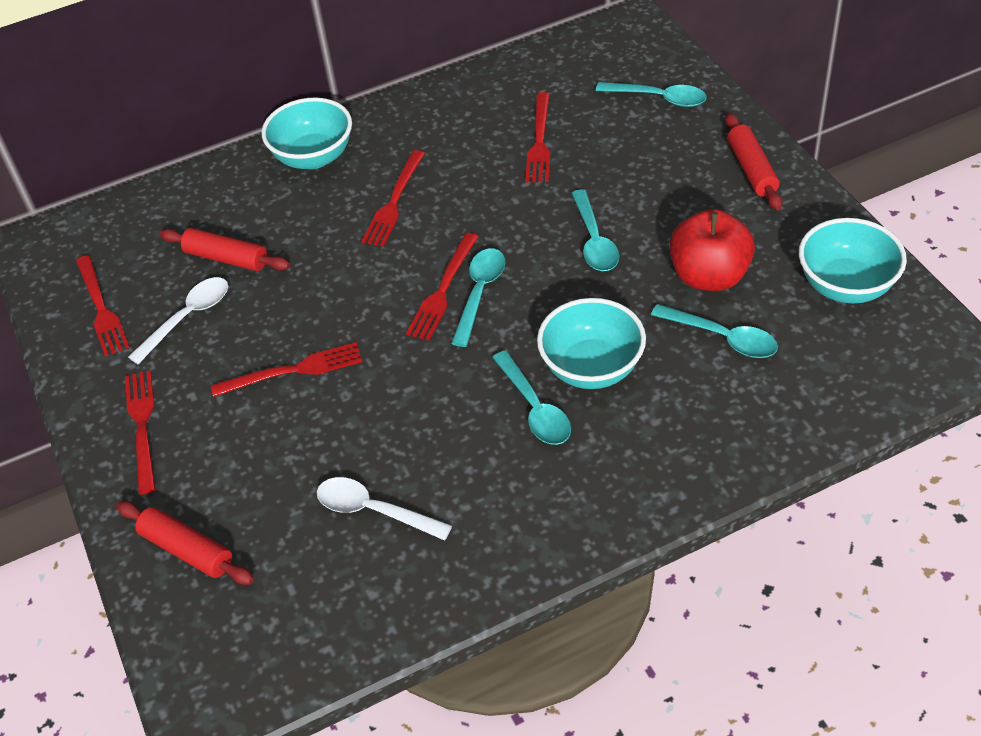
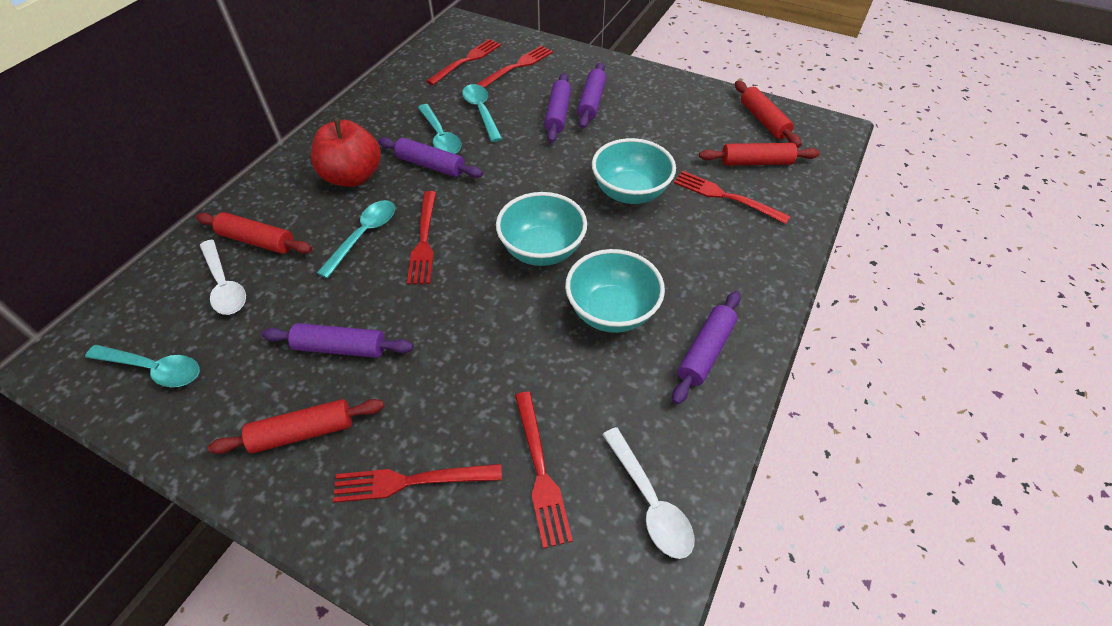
purple rolling pin: 0 -> 5
red rolling pin: 3 -> 4
turquoise spoon: 5 -> 4

